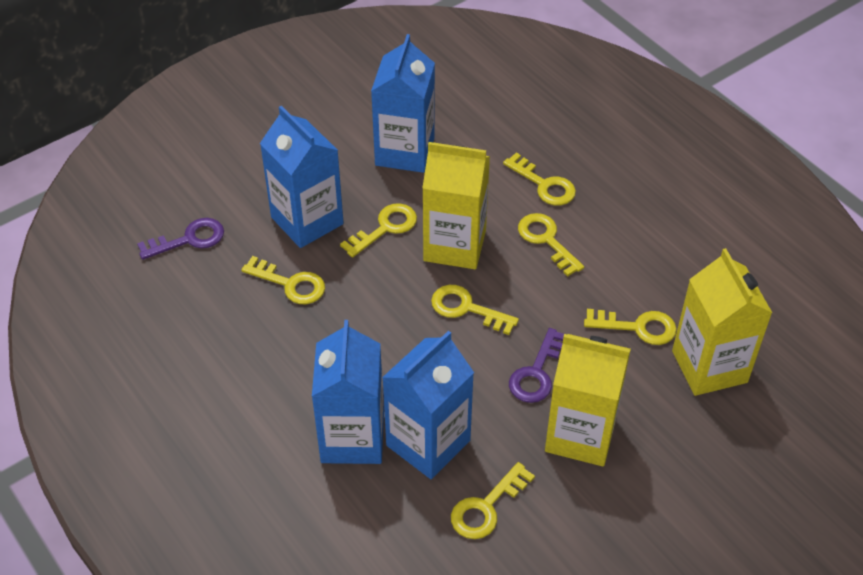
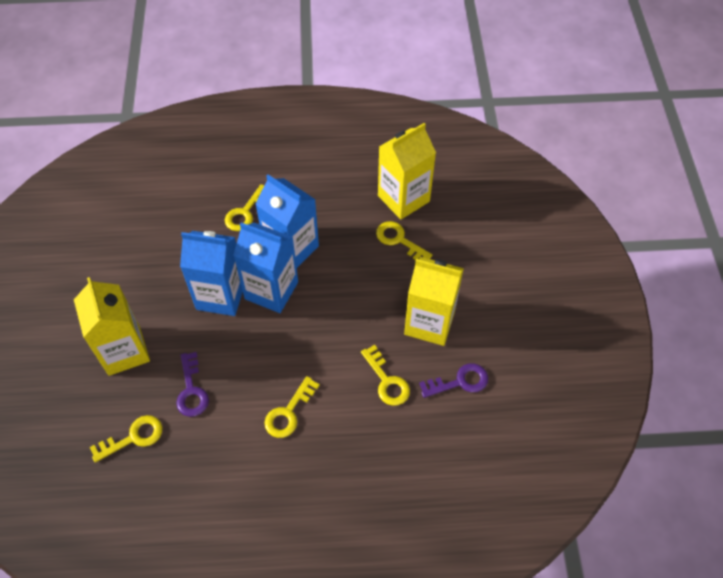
blue carton: 4 -> 3
yellow key: 7 -> 5

